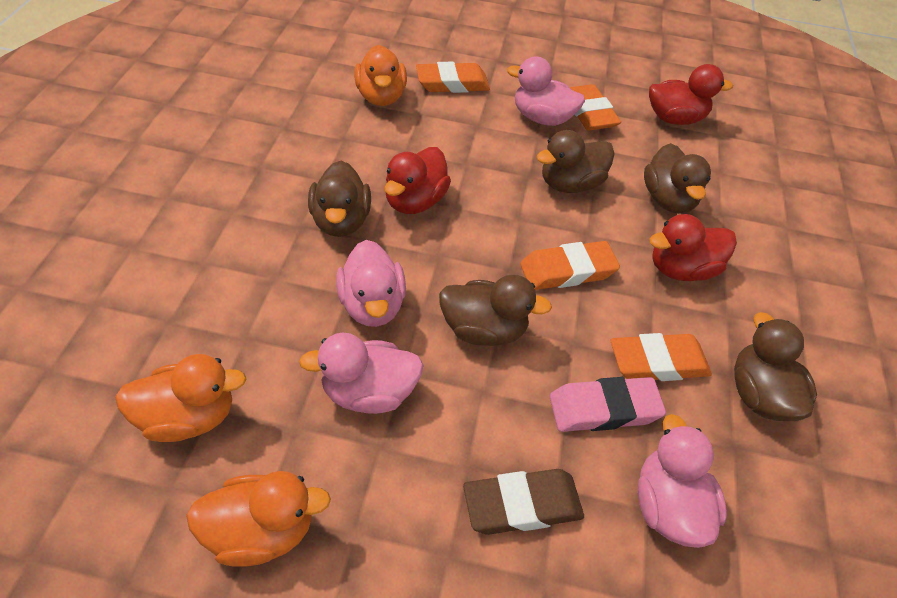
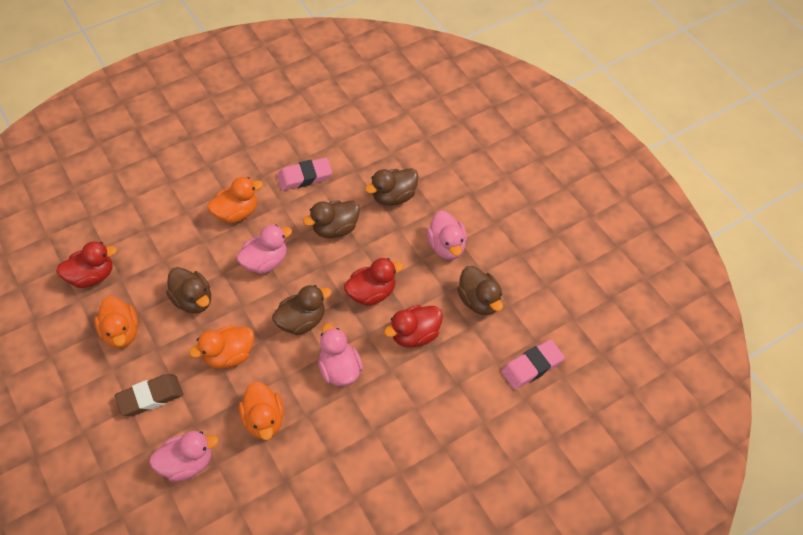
orange duck: 3 -> 4
orange eraser: 4 -> 0
pink eraser: 1 -> 2

